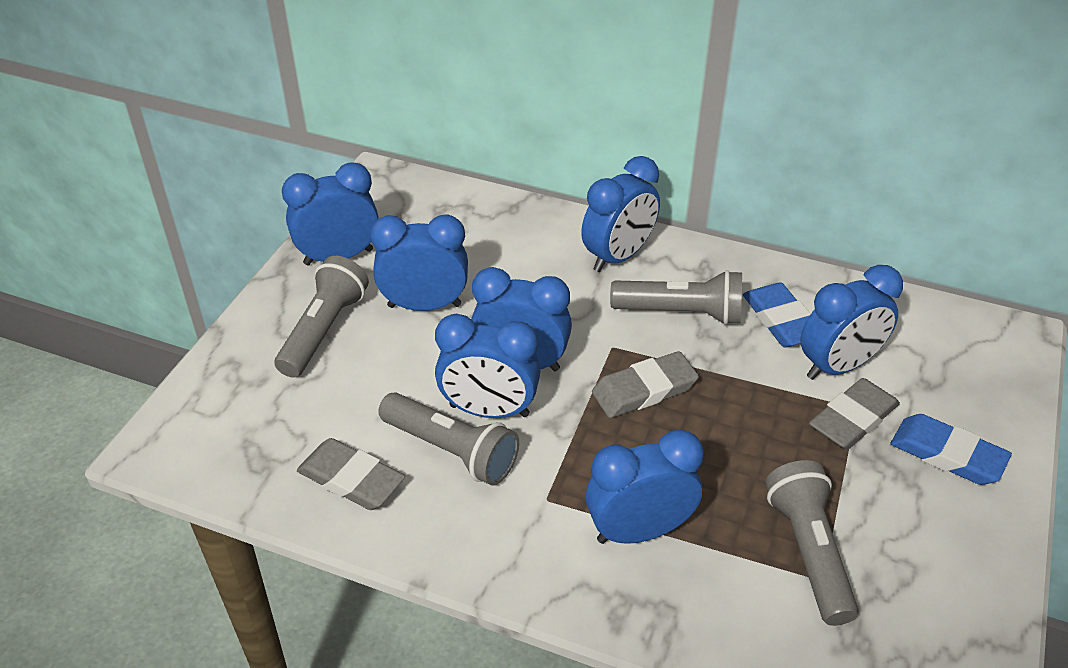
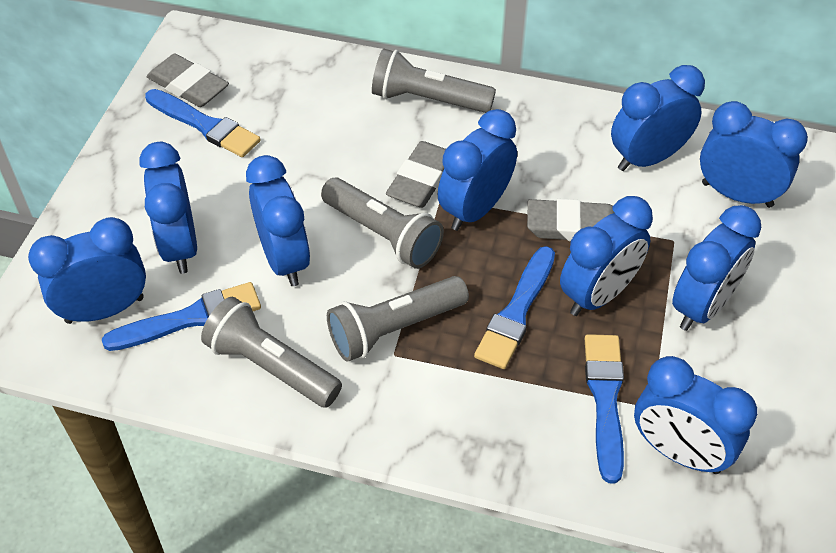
blue brush: 0 -> 4
blue clock: 7 -> 9
blue eraser: 2 -> 0

